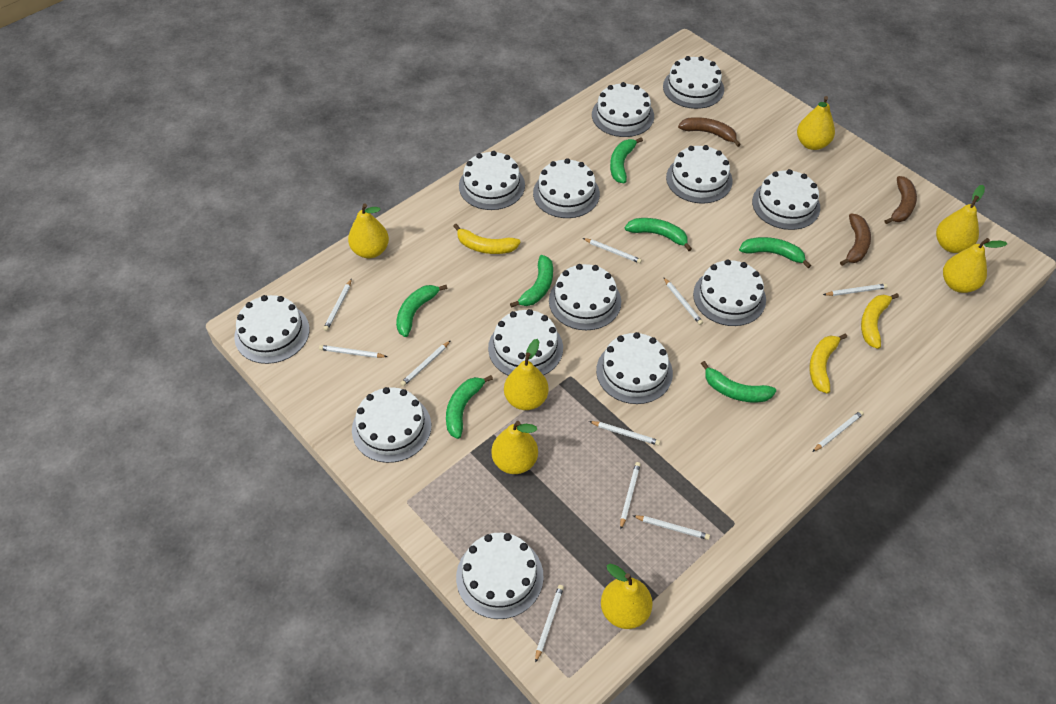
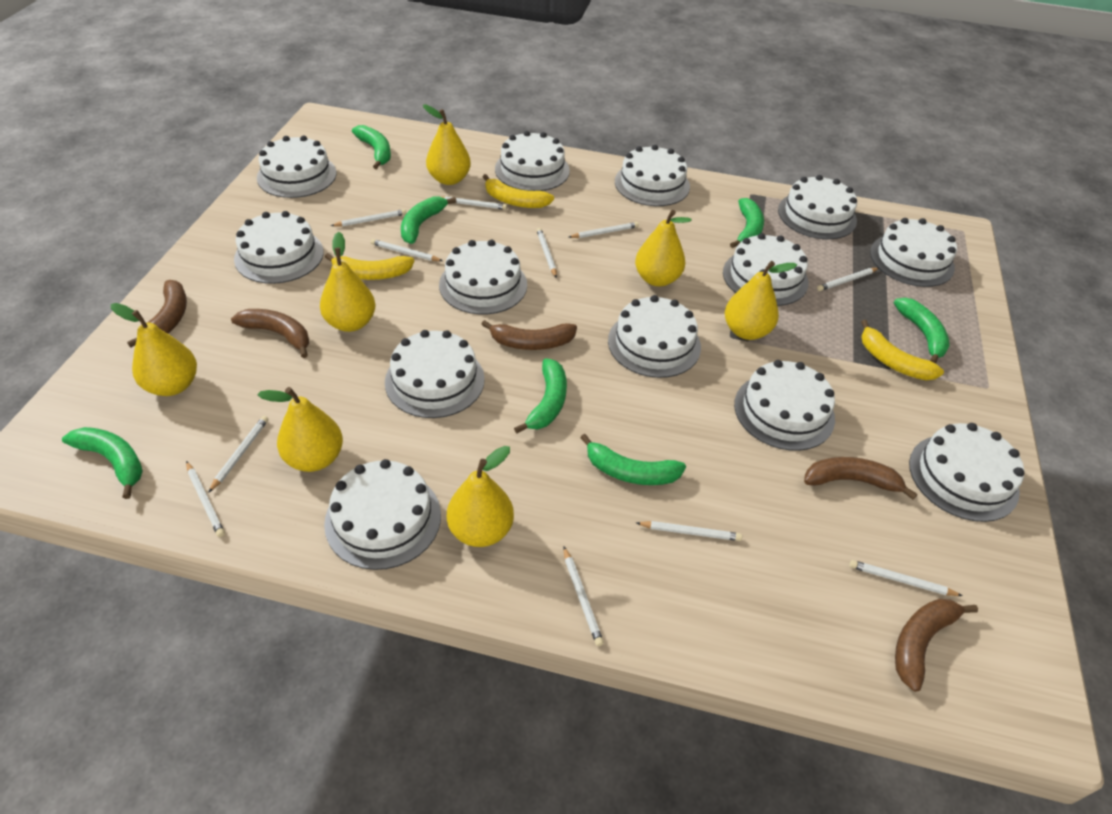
brown banana: 3 -> 5

